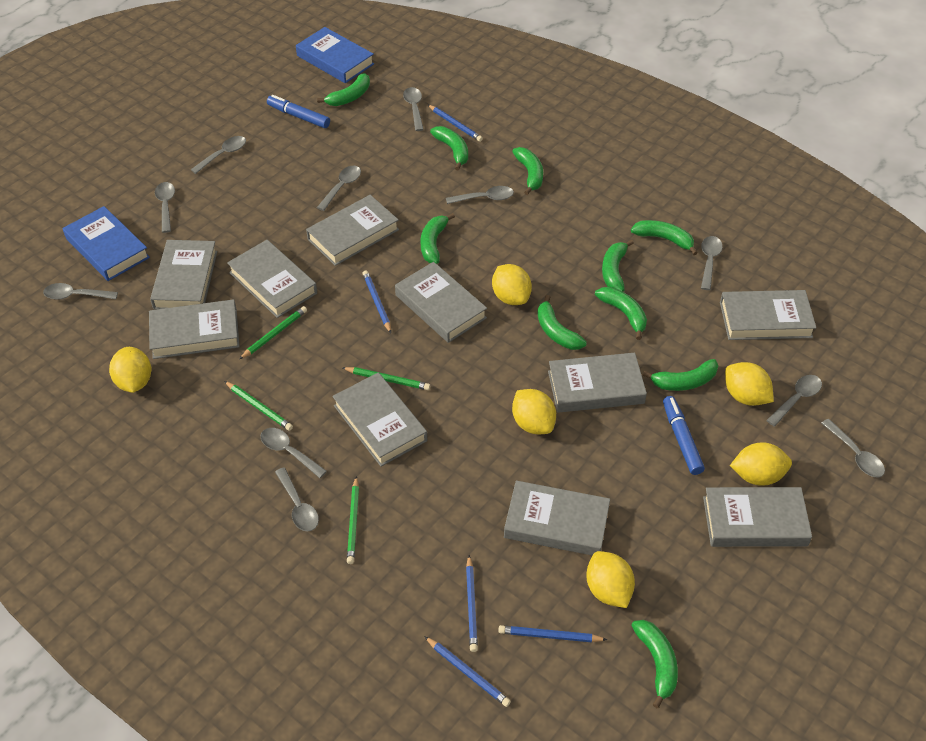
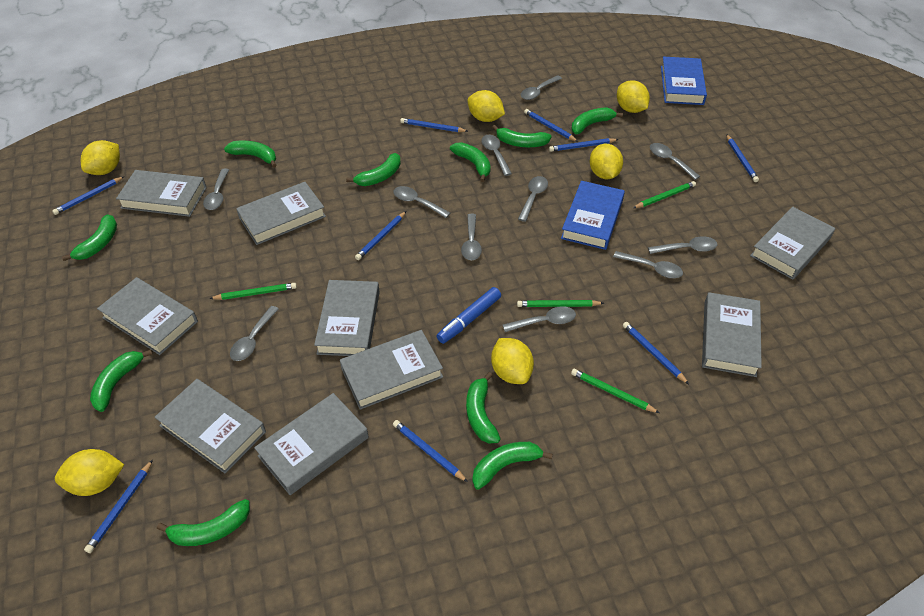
blue marker: 2 -> 1
blue pencil: 5 -> 9
grey book: 10 -> 9

